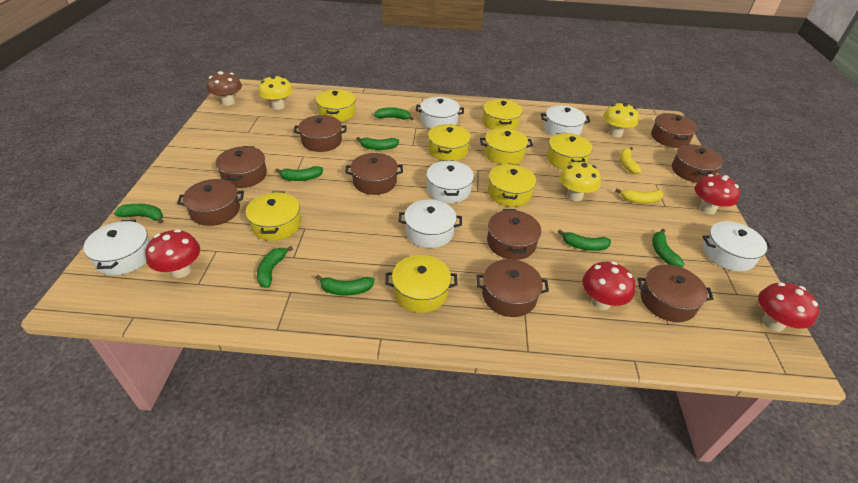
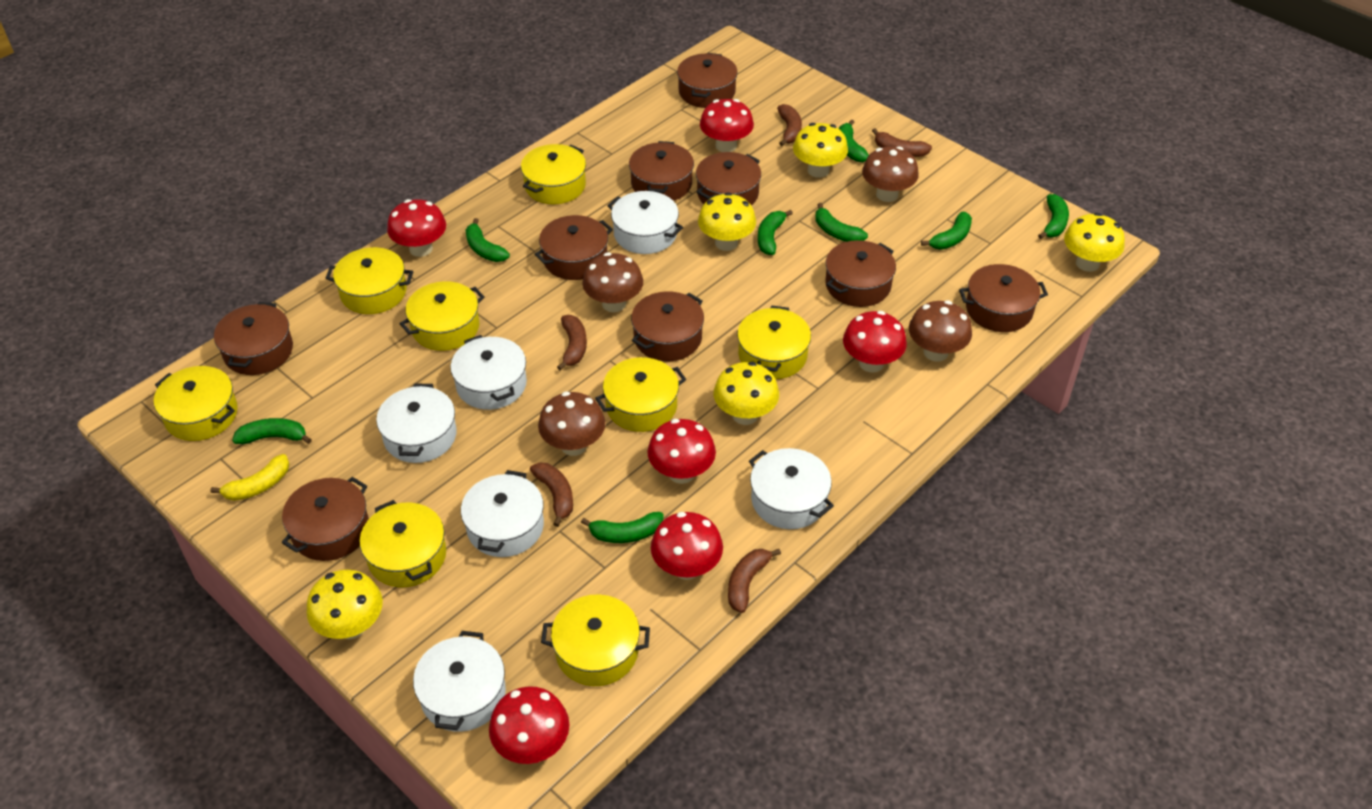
brown banana: 0 -> 5
brown mushroom: 1 -> 4
red mushroom: 4 -> 6
yellow banana: 2 -> 1
yellow mushroom: 3 -> 5

